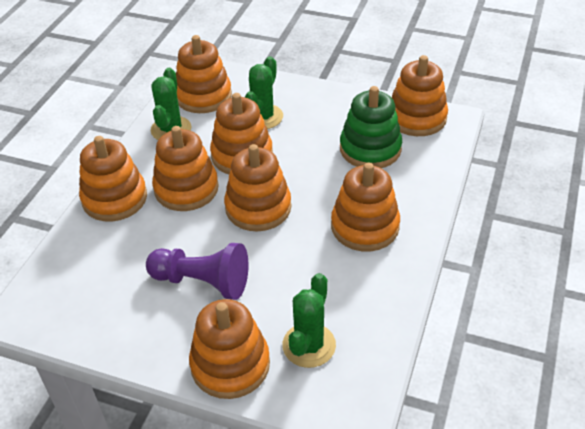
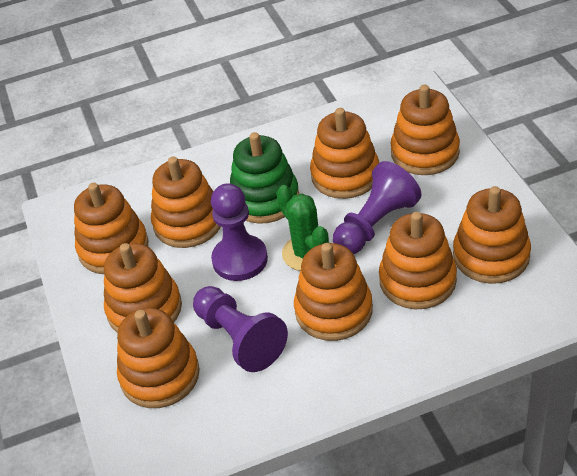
green cactus: 3 -> 1
orange stacking toy: 8 -> 9
purple pawn: 1 -> 3

